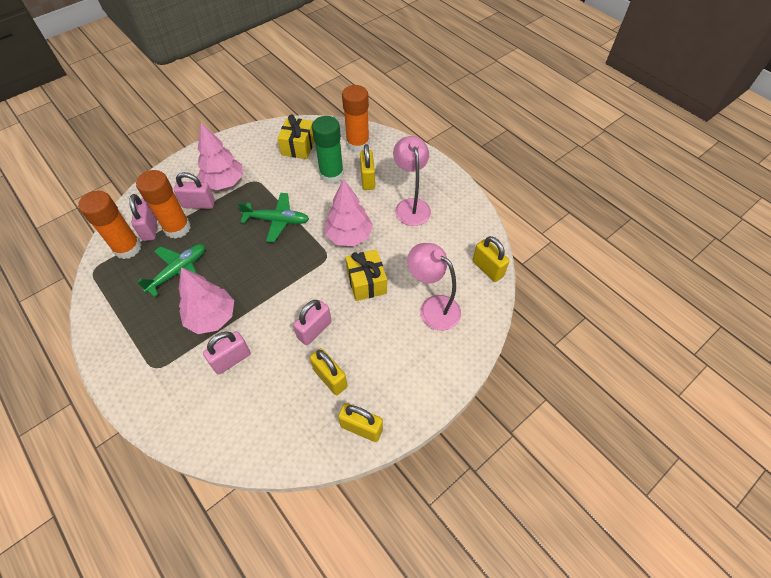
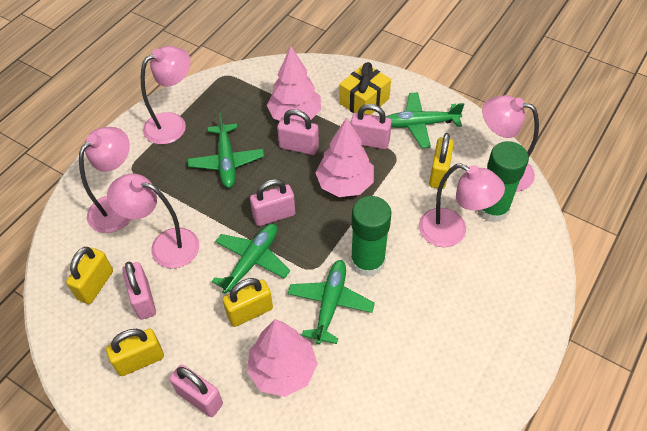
green glue stick: 1 -> 2
green plane: 2 -> 4
orange glue stick: 3 -> 0
pink lamp: 2 -> 5
pink padlock: 4 -> 5
yellow gift: 2 -> 1

